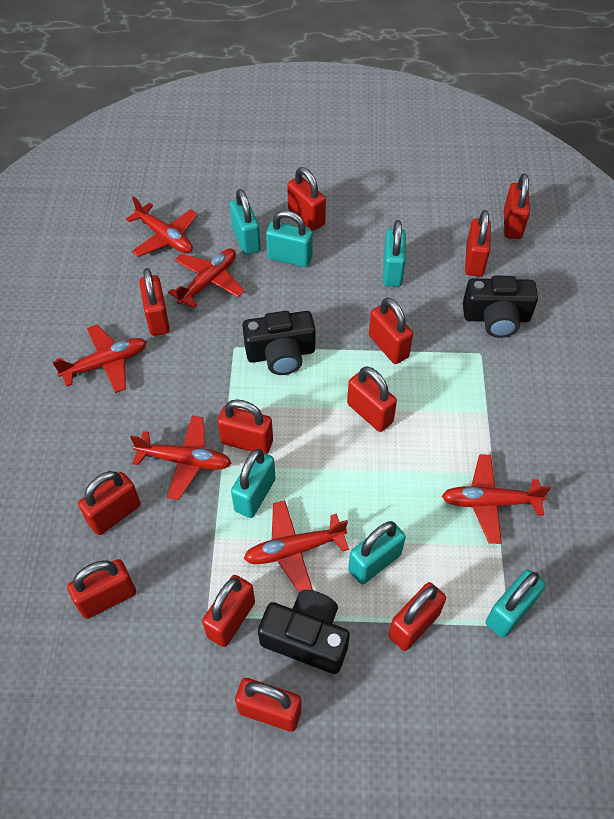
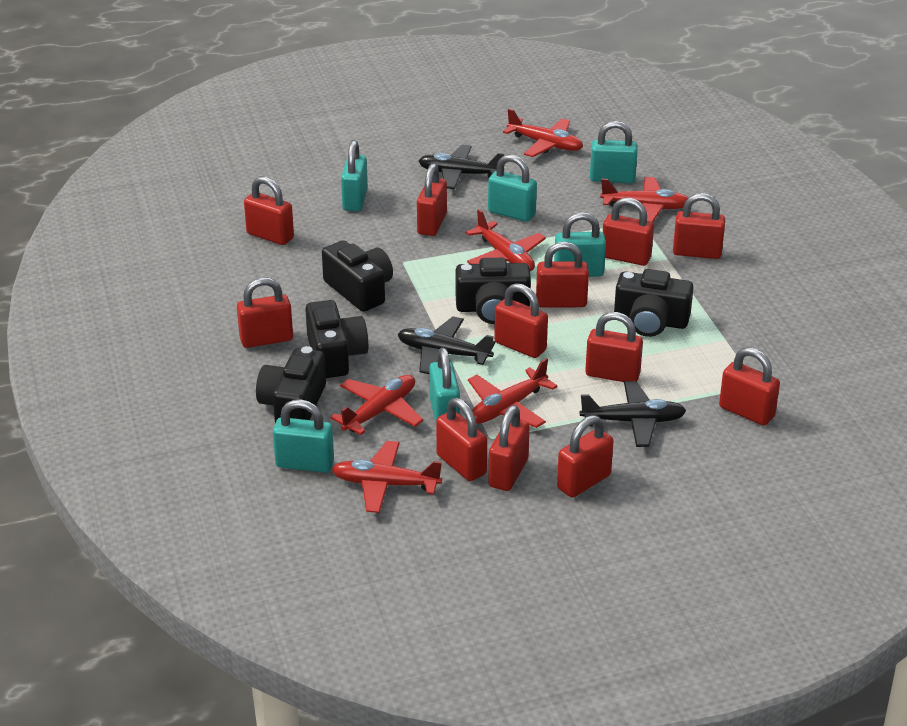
black camera: 3 -> 5
black plane: 0 -> 3

